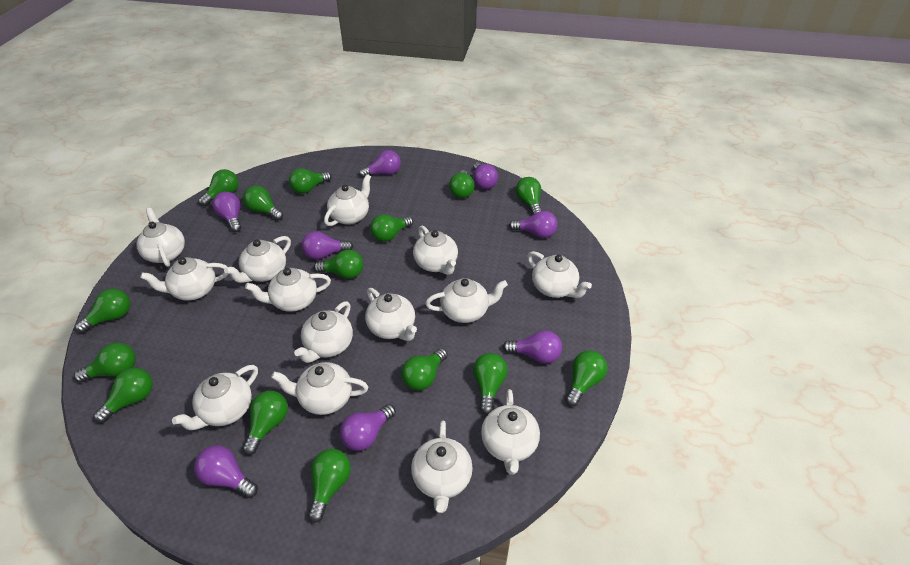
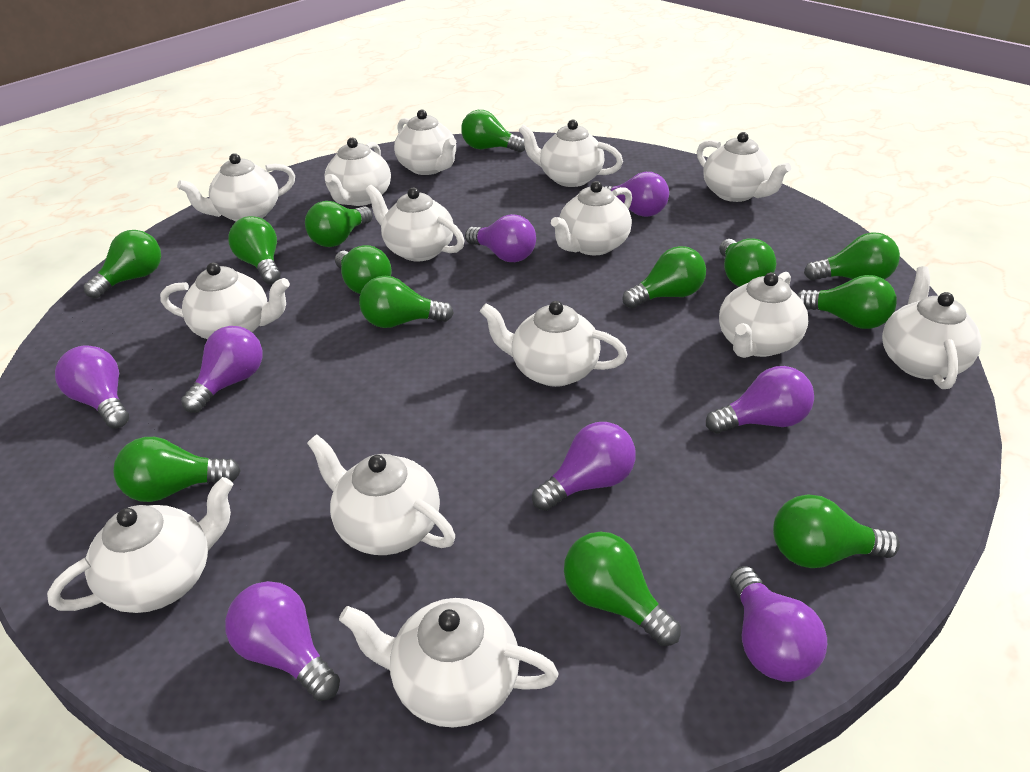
green light bulb: 15 -> 13

